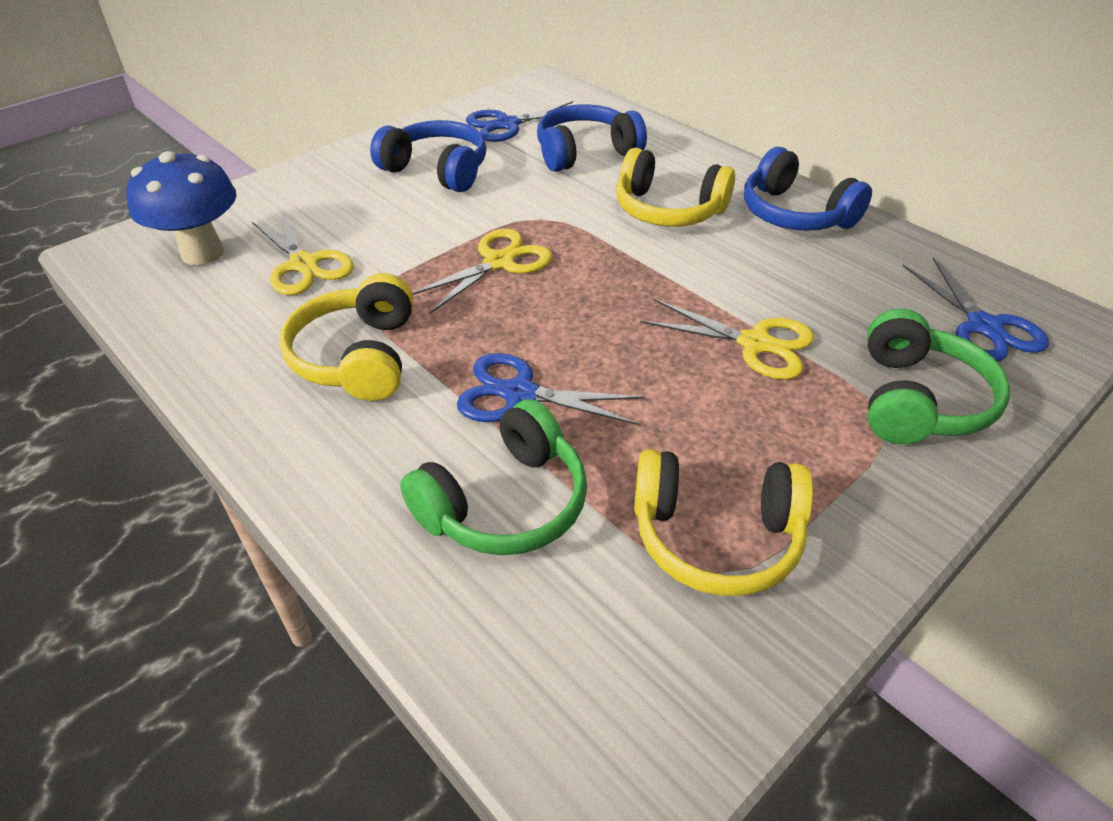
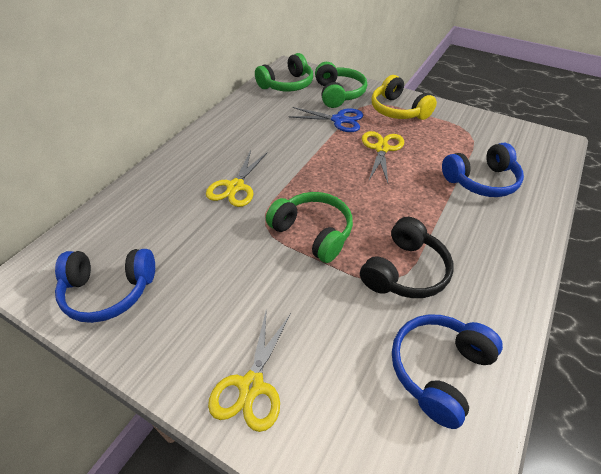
black headphones: 0 -> 1
blue mushroom: 1 -> 0
blue scissors: 3 -> 1
green headphones: 2 -> 3
yellow headphones: 3 -> 1

